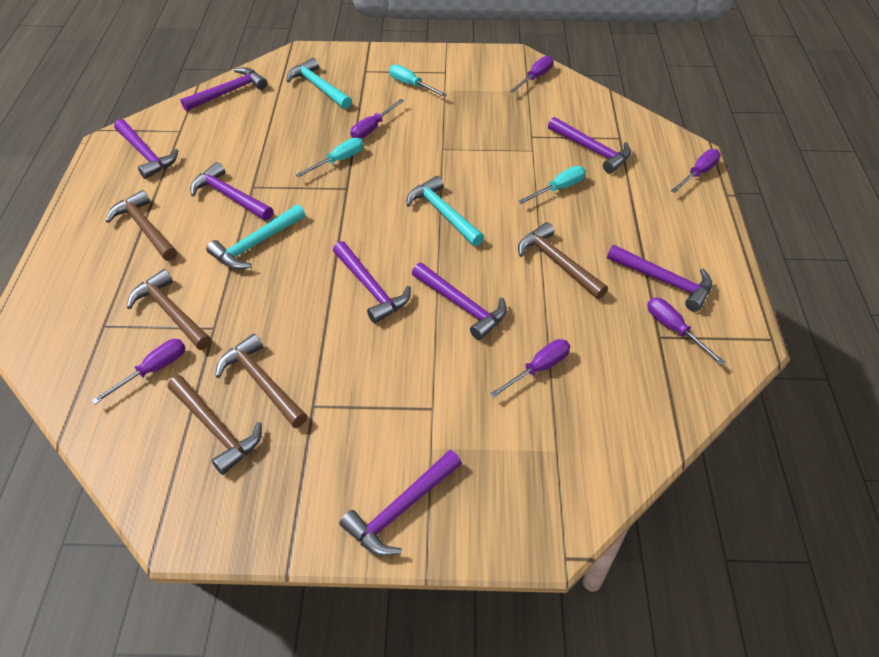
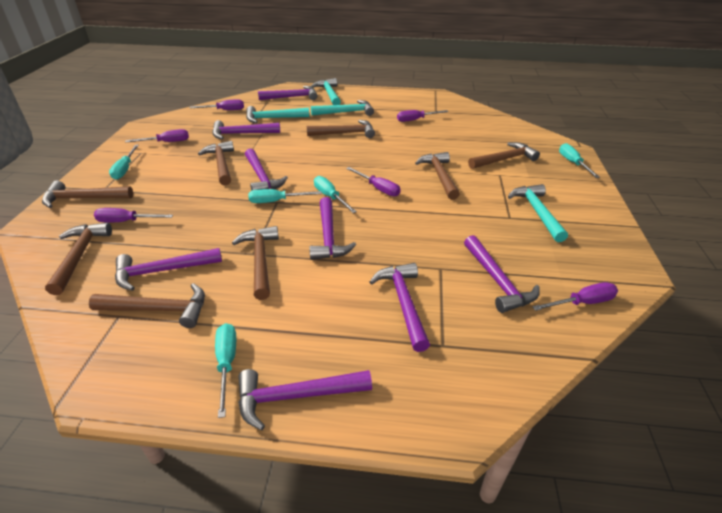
brown hammer: 5 -> 8
turquoise hammer: 3 -> 4
turquoise screwdriver: 3 -> 5

